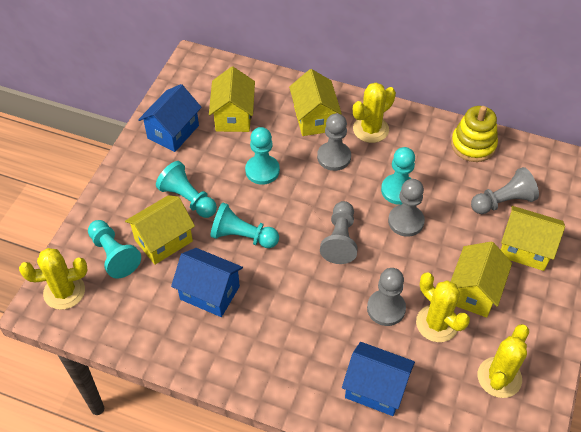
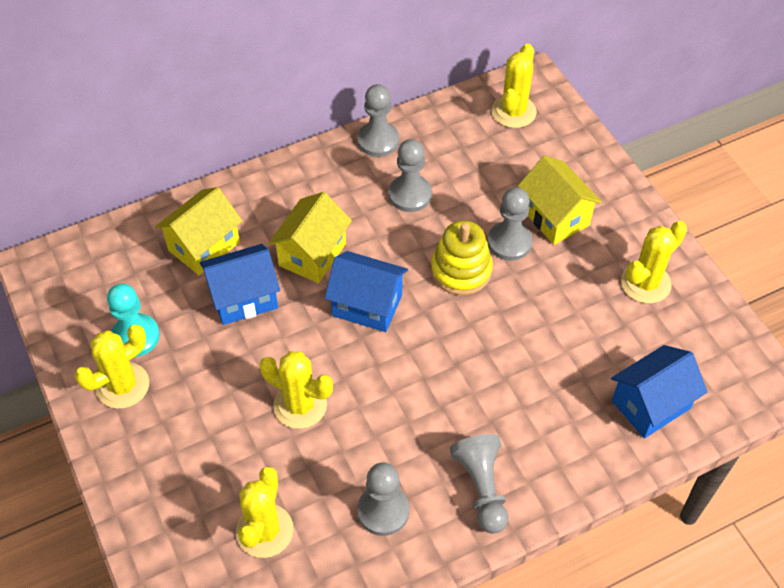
turquoise pawn: 5 -> 1
yellow cactus: 4 -> 5
yellow house: 5 -> 3

